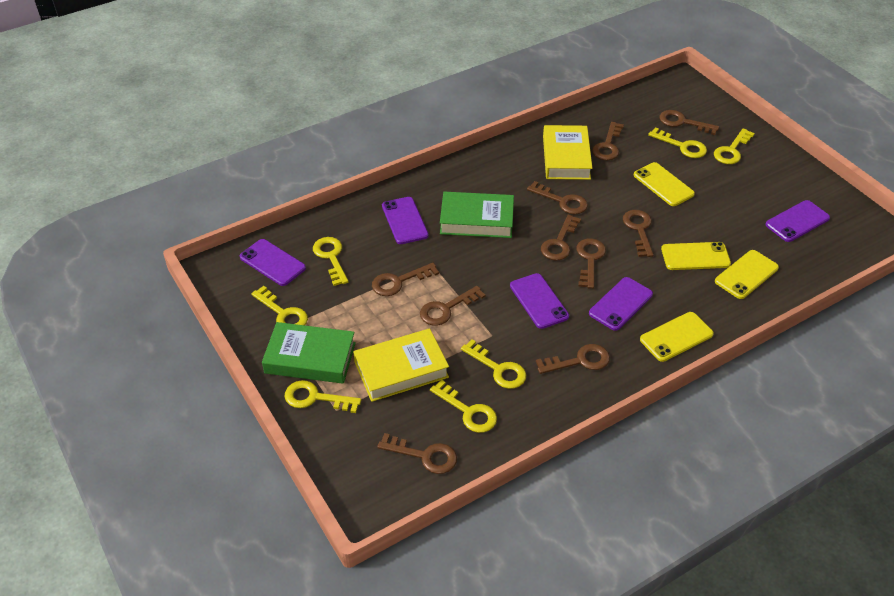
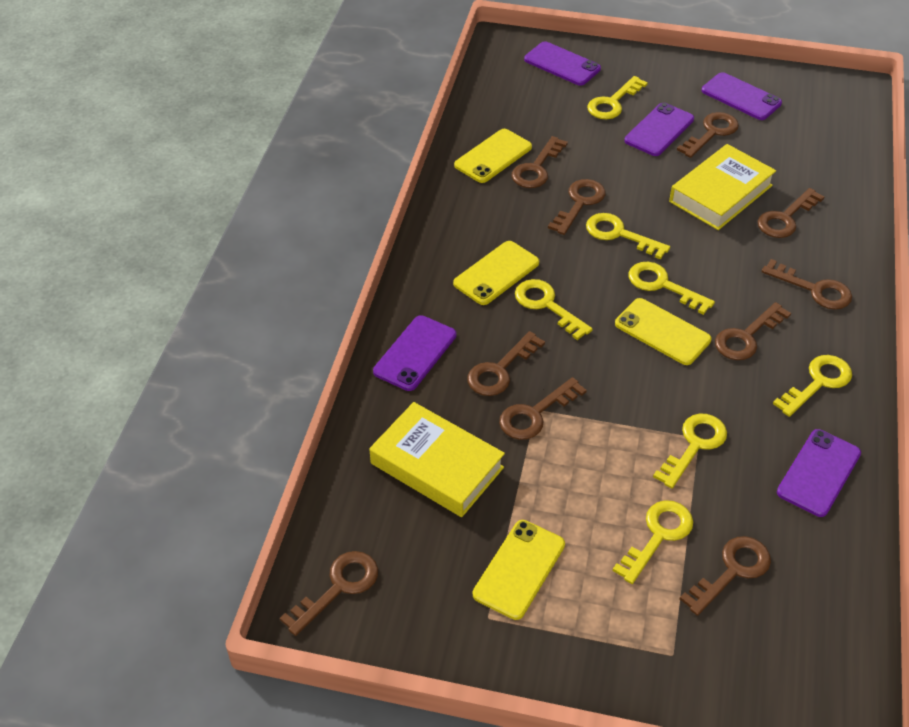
green book: 2 -> 0

